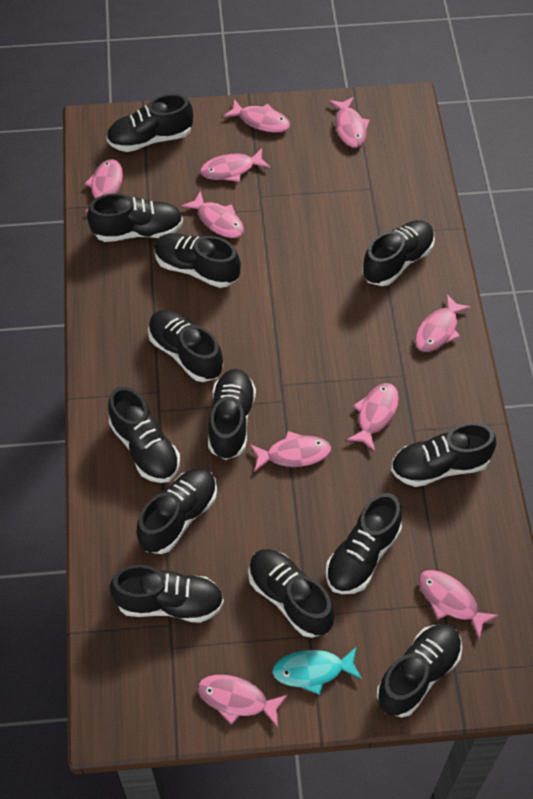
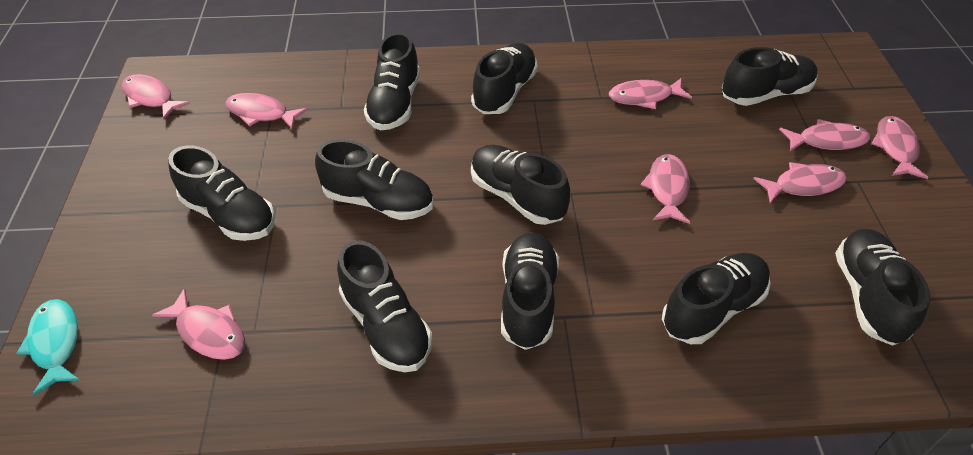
black shoe: 13 -> 10
pink fish: 10 -> 8

